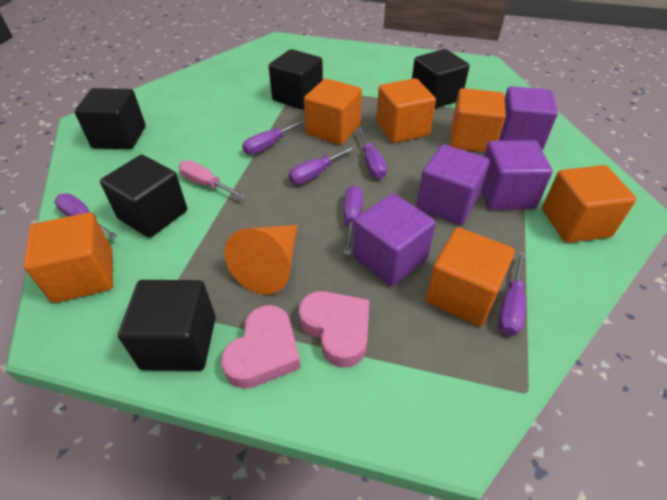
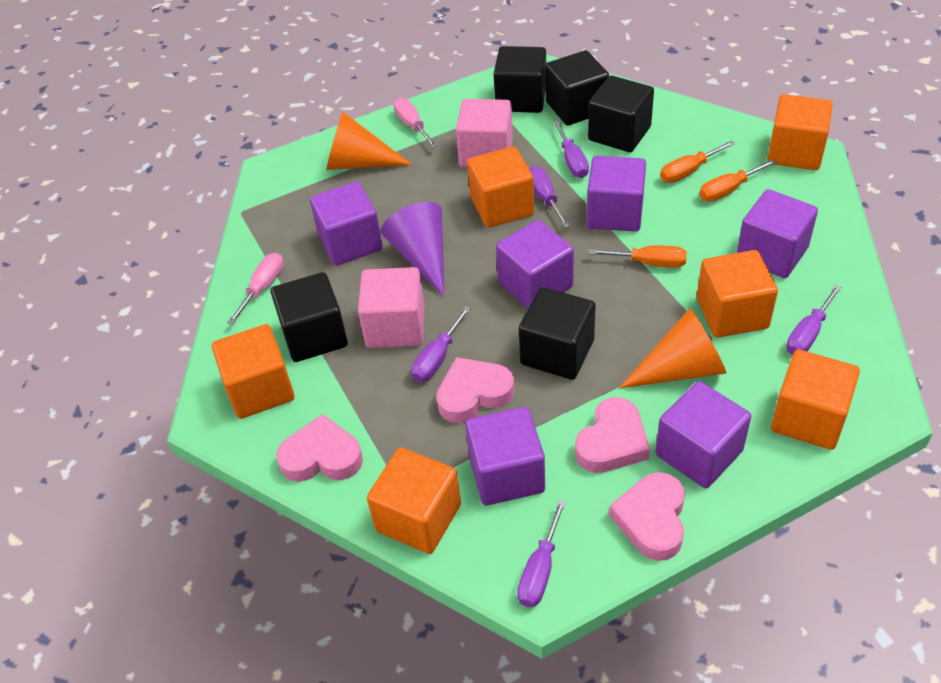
orange cone: 1 -> 2
orange screwdriver: 0 -> 3
pink cube: 0 -> 2
pink heart: 2 -> 4
pink screwdriver: 1 -> 2
purple cone: 0 -> 1
purple cube: 4 -> 6
purple screwdriver: 6 -> 5

